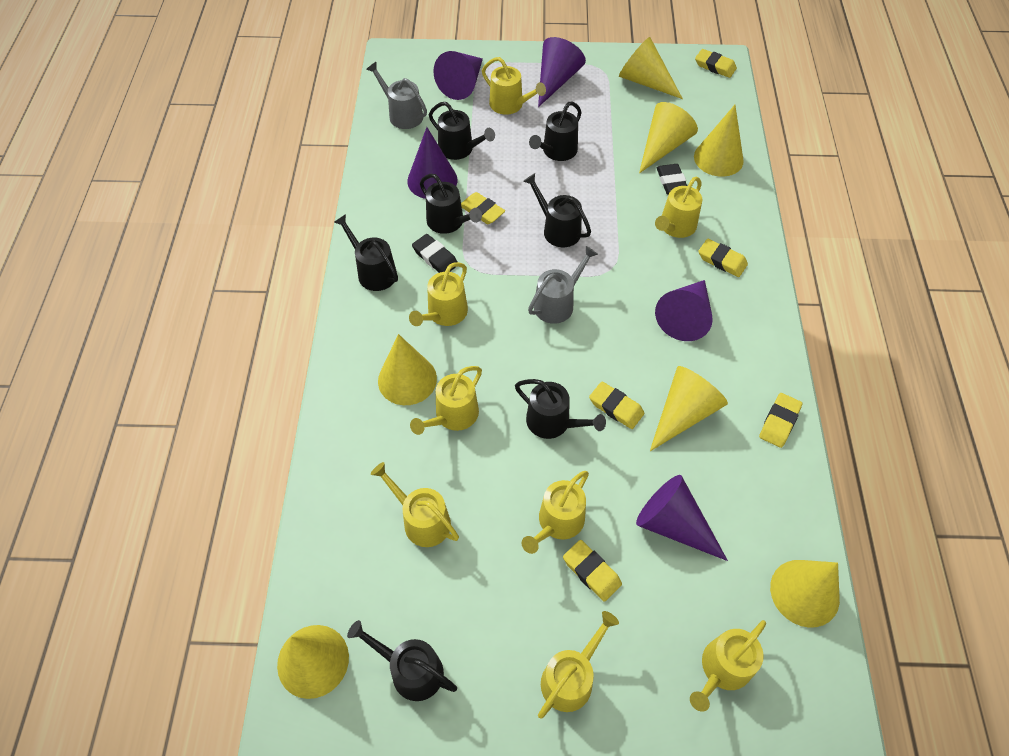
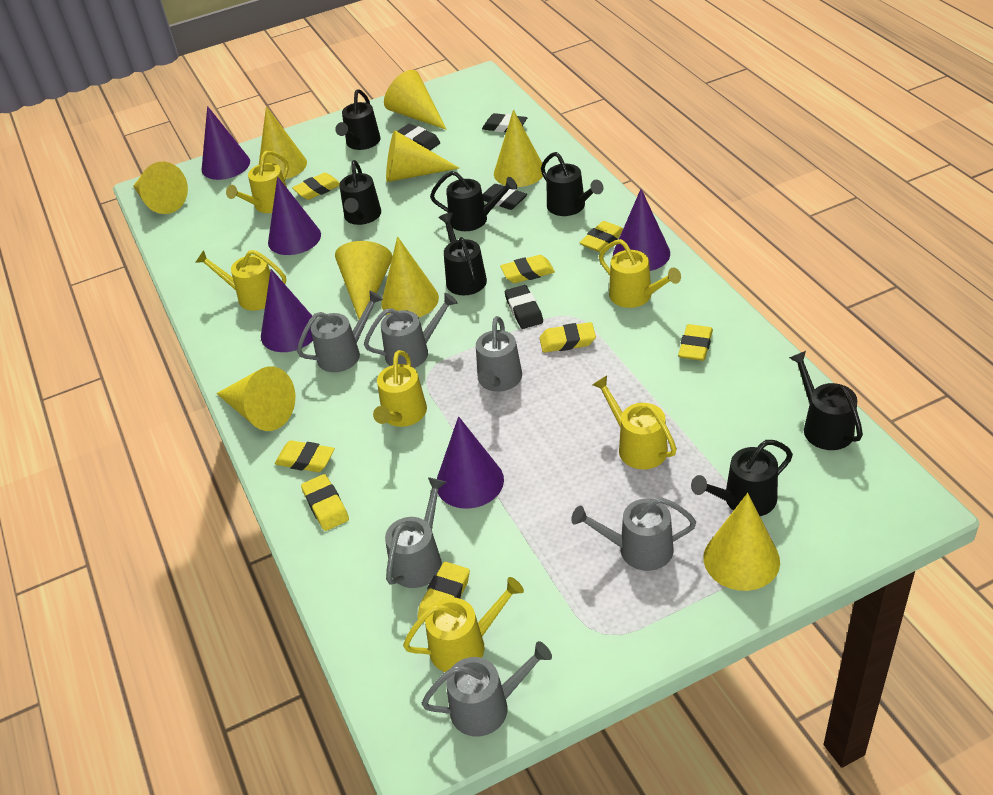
black eraser: 2 -> 4
grey watering can: 2 -> 6
yellow cone: 7 -> 9
yellow eraser: 6 -> 8
yellow watering can: 8 -> 6

